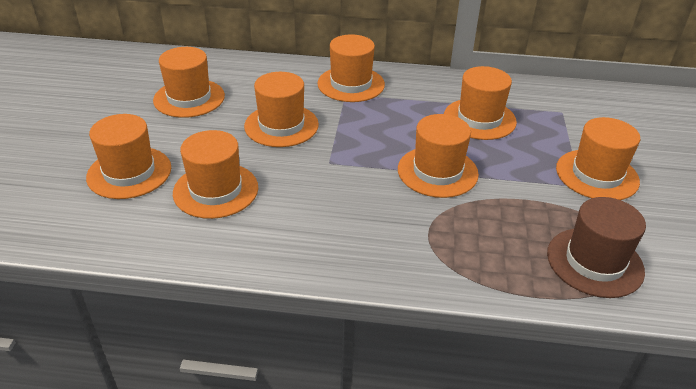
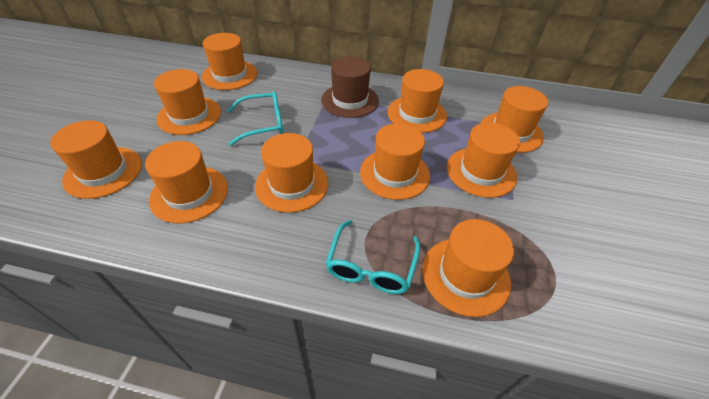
orange hat: 8 -> 10
turquoise glasses: 0 -> 2

